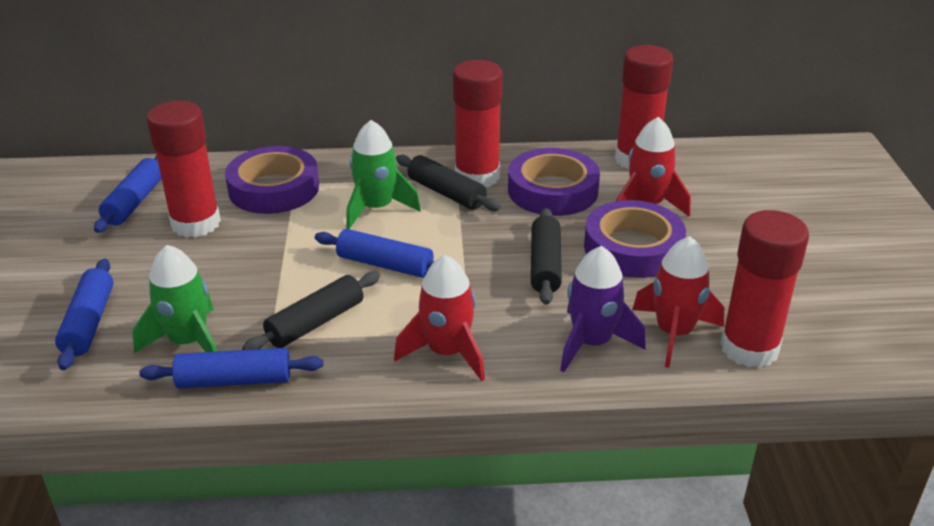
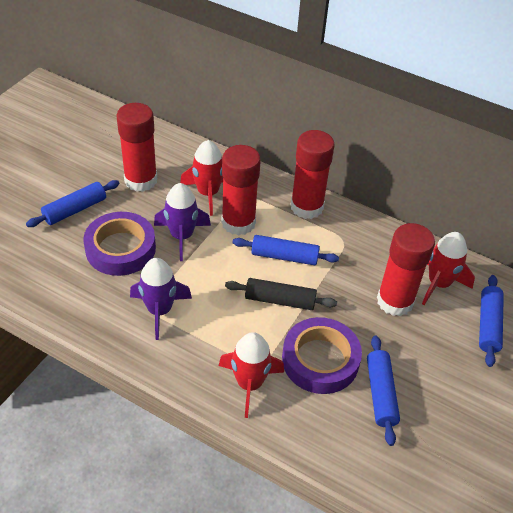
black rolling pin: 3 -> 1
green rocket: 2 -> 0
purple rocket: 1 -> 2
purple tape: 3 -> 2

